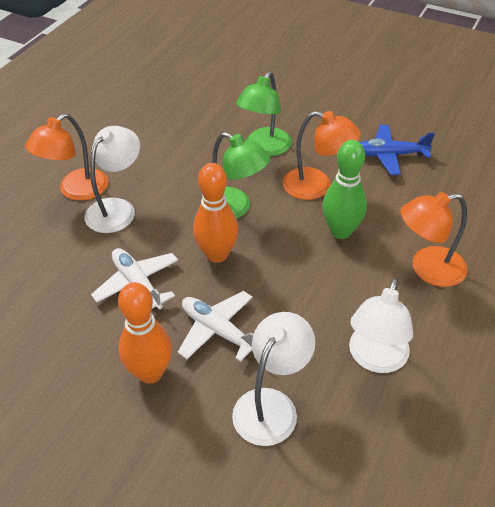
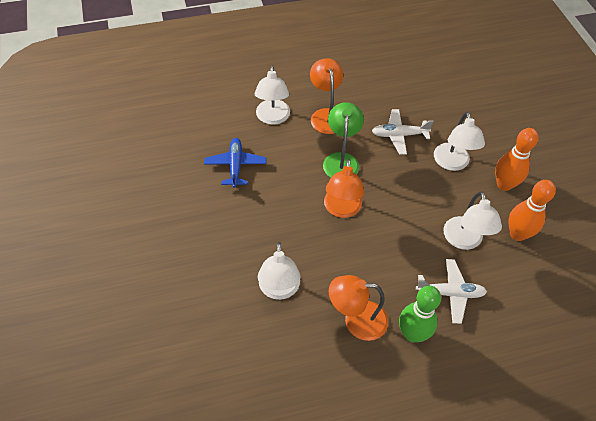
green lamp: 2 -> 1
white lamp: 3 -> 4

